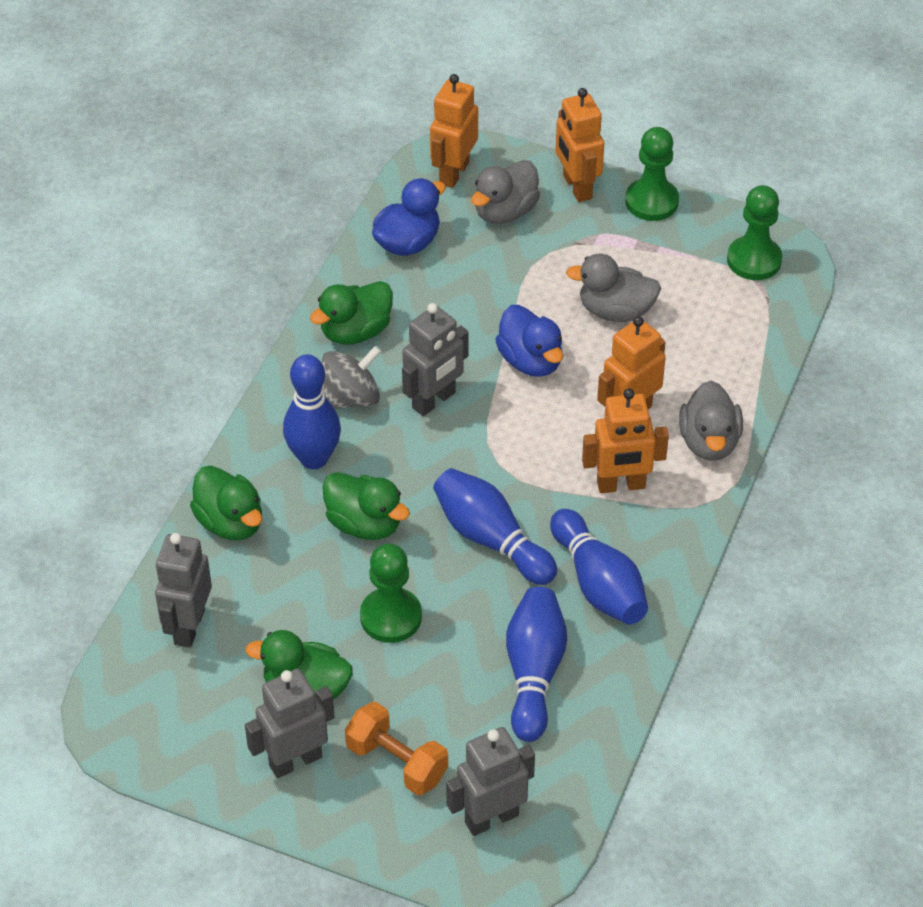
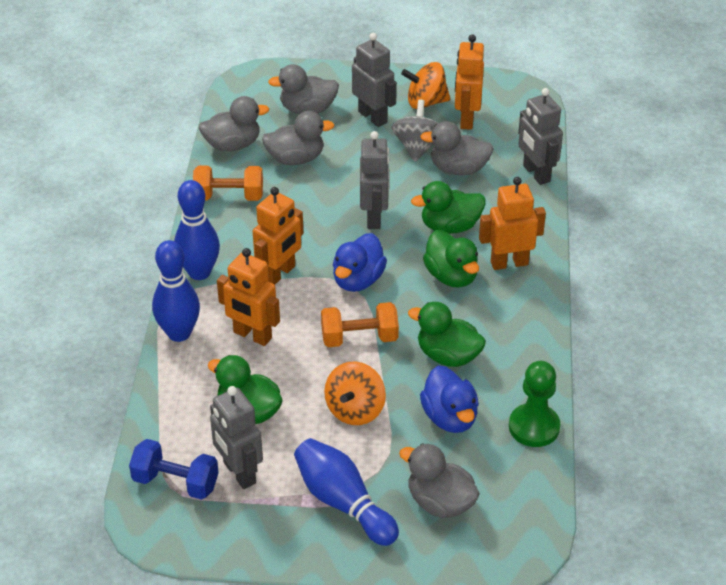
blue bowling pin: 4 -> 3
blue dumbbell: 0 -> 1
green pawn: 3 -> 1
grey duck: 3 -> 5
orange dumbbell: 1 -> 2
orange spinning top: 0 -> 2

